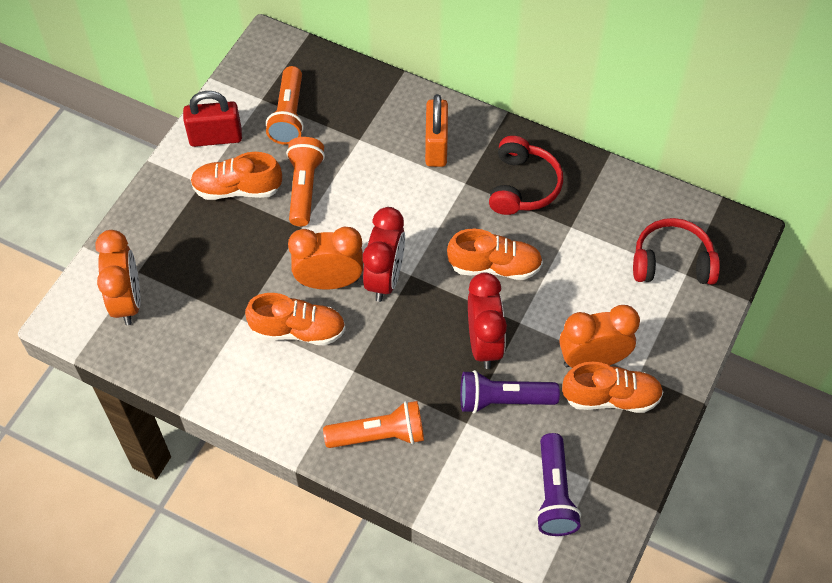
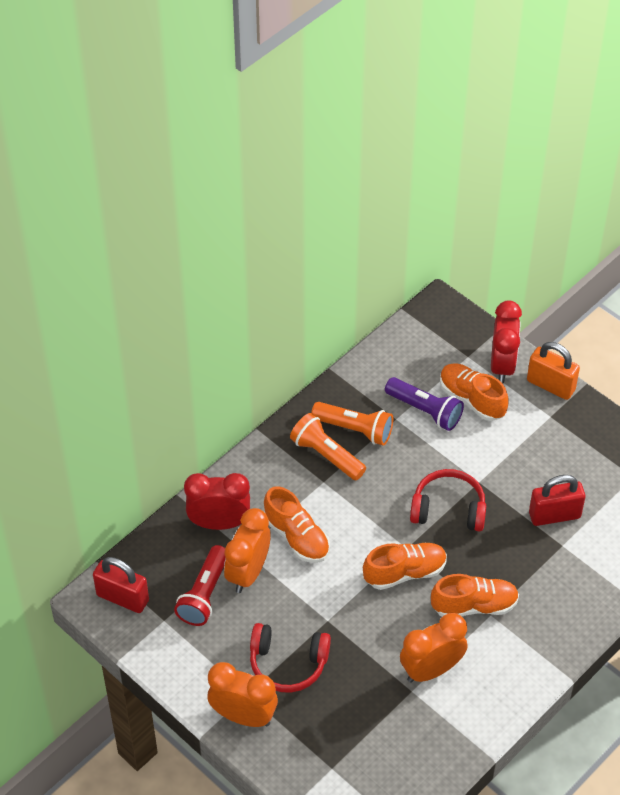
orange flashlight: 3 -> 2
purple flashlight: 2 -> 1
red flashlight: 0 -> 1
red padlock: 1 -> 2

